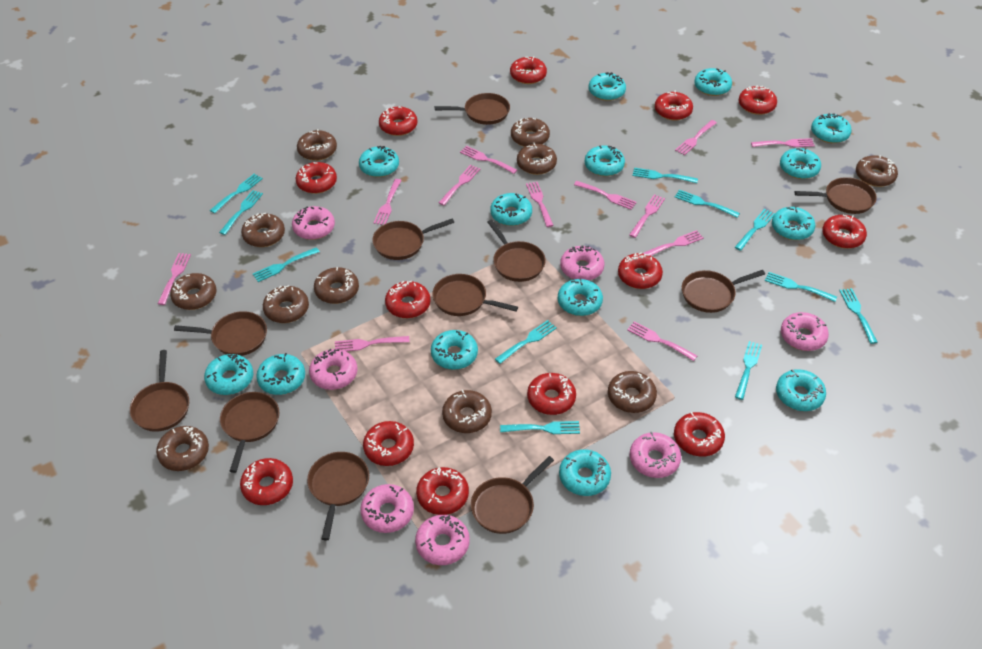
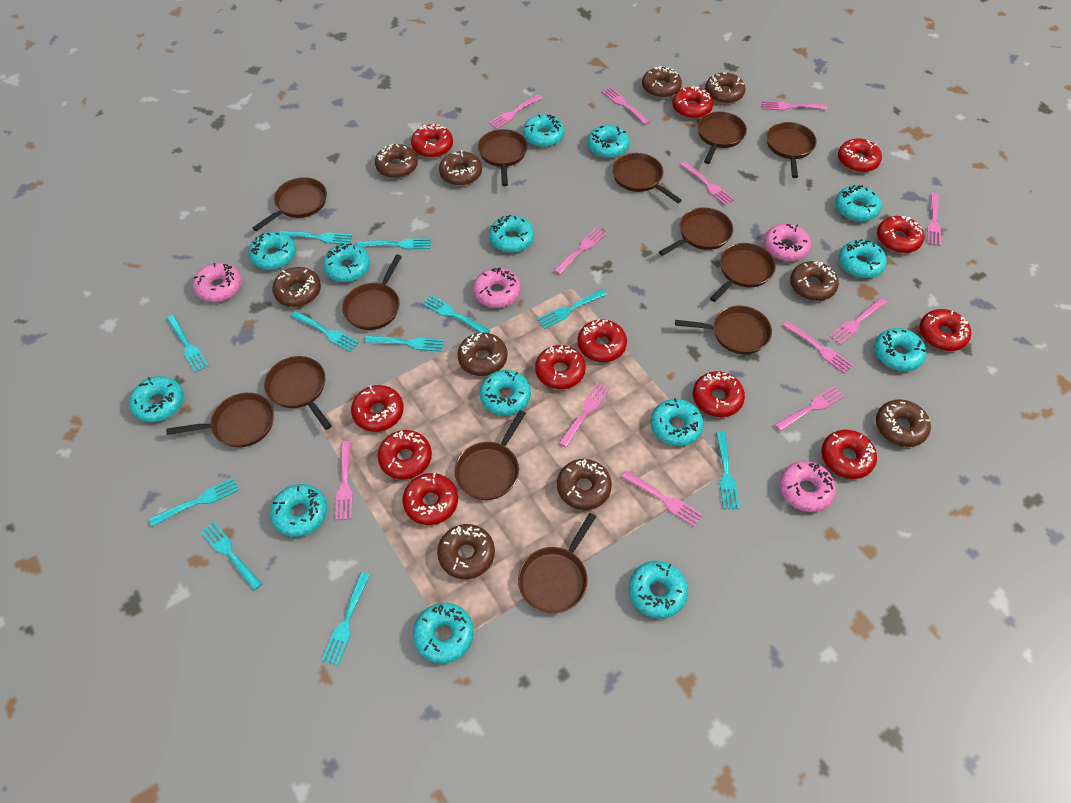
brown donut: 11 -> 10
brown pan: 11 -> 13
pink donut: 7 -> 4
red donut: 13 -> 12

